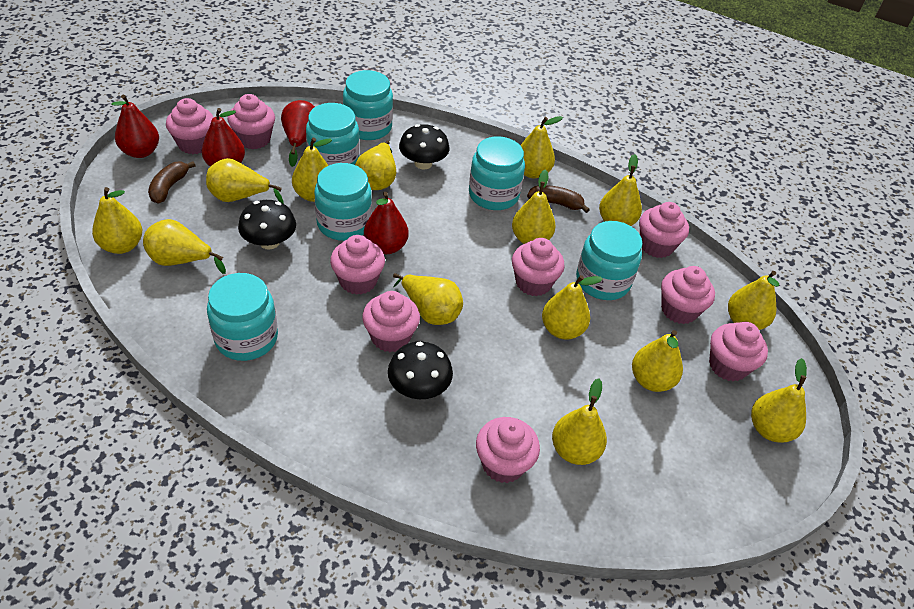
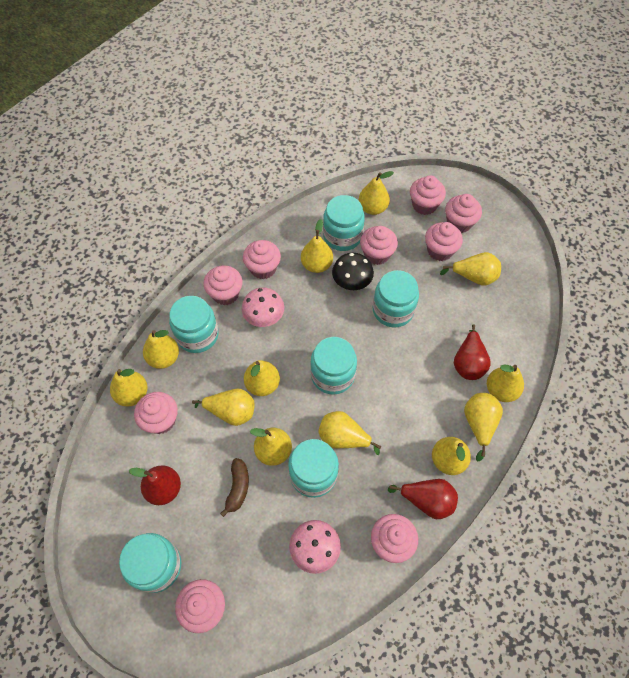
black mushroom: 3 -> 1
brown banana: 2 -> 1
pink mushroom: 0 -> 2
red pear: 4 -> 3
yellow pear: 14 -> 12

